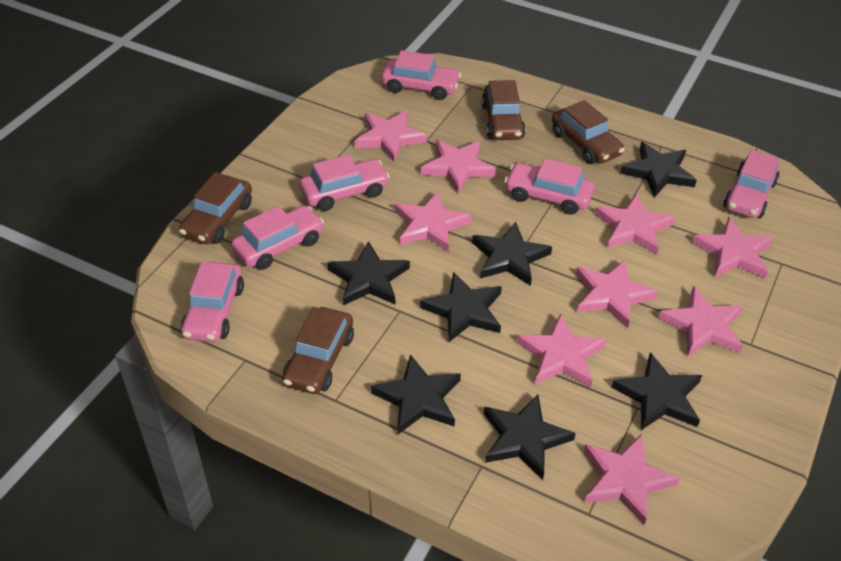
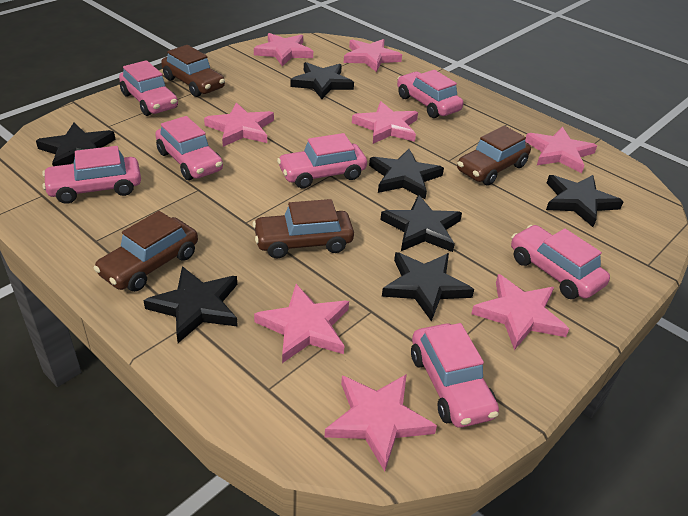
pink car: 6 -> 7
pink star: 9 -> 8

